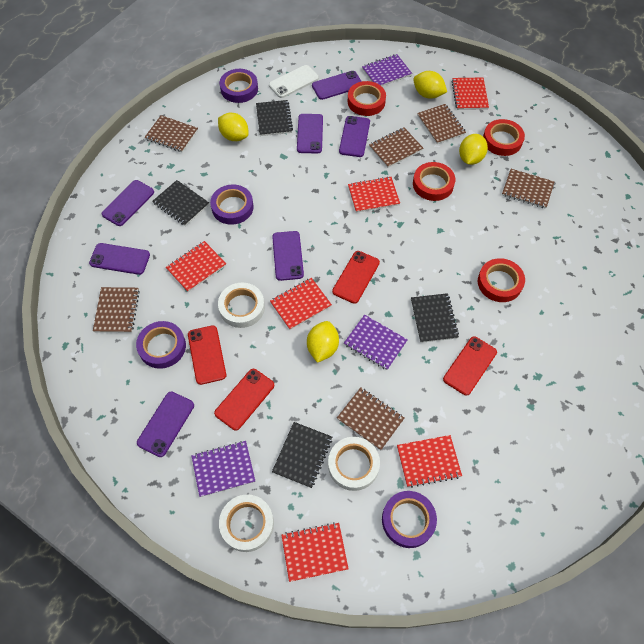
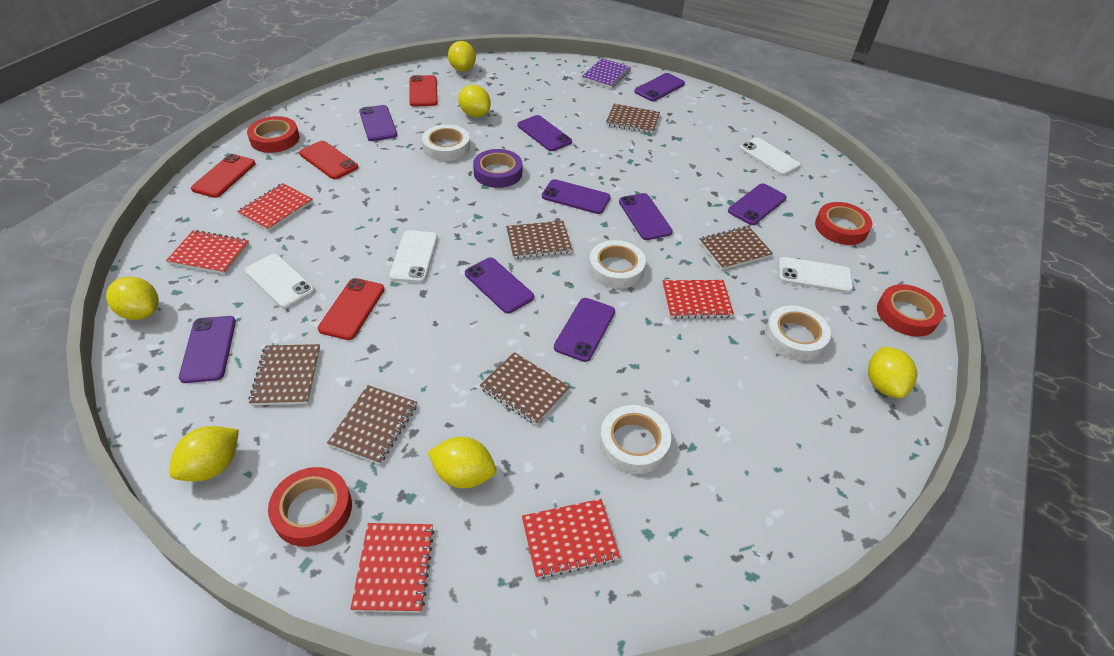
black notebook: 4 -> 0
purple notebook: 3 -> 1
purple phone: 7 -> 9
purple tape: 4 -> 1
red notebook: 6 -> 5
white phone: 1 -> 4
white tape: 3 -> 4
yellow lemon: 4 -> 6

